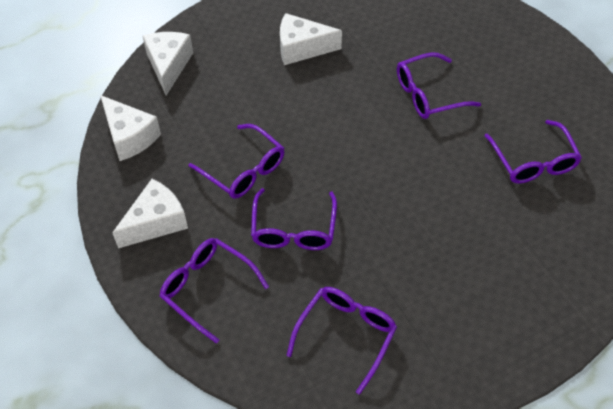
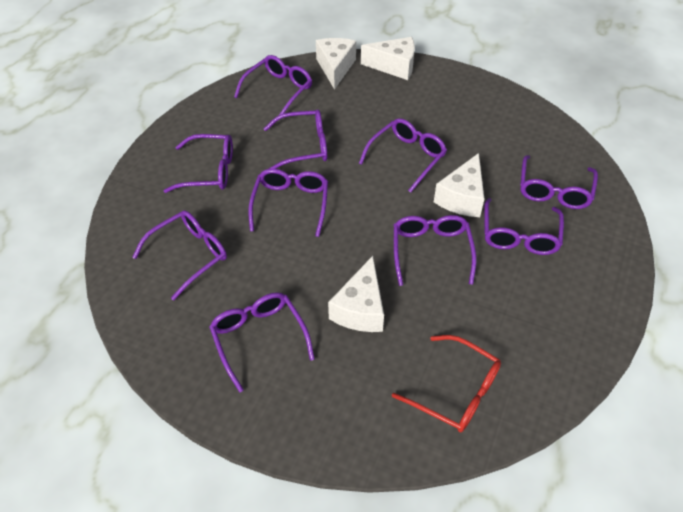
purple glasses: 6 -> 10
red glasses: 0 -> 1

